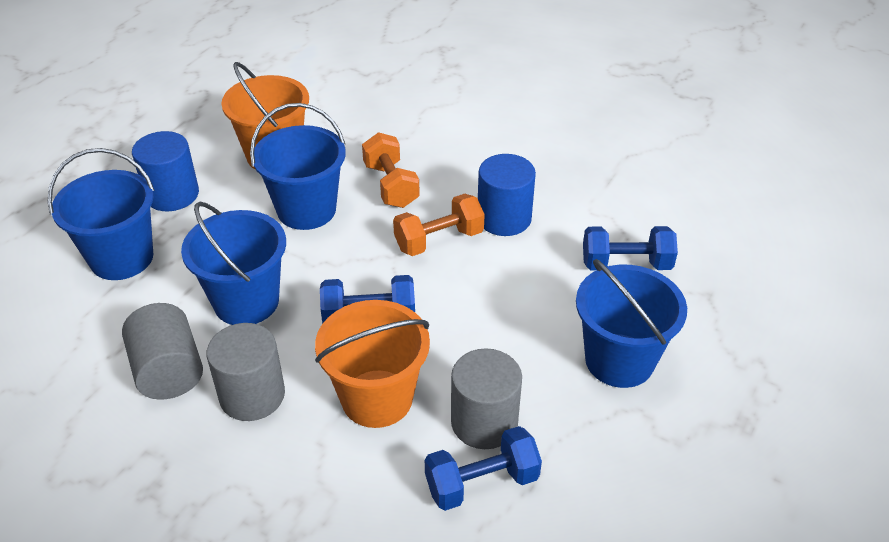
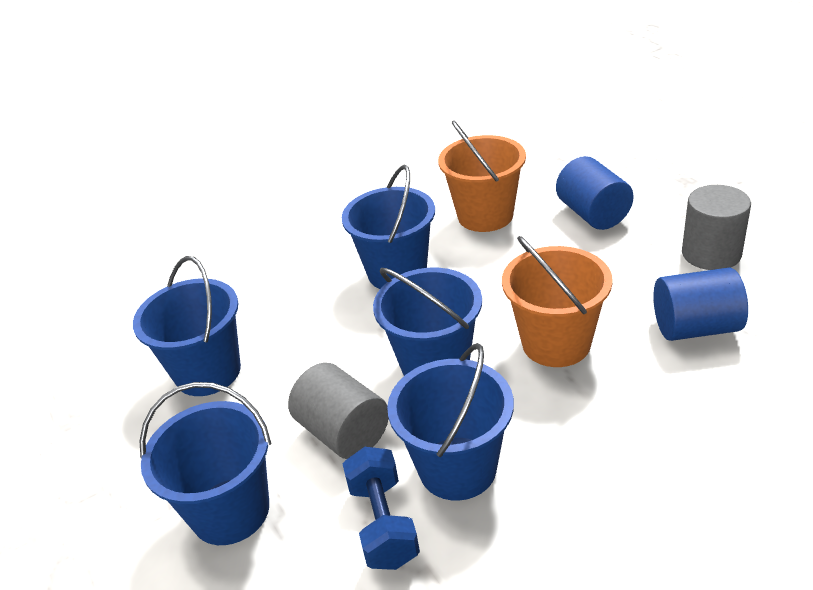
blue bucket: 4 -> 5
blue dumbbell: 3 -> 1
grey cylinder: 3 -> 2
orange dumbbell: 2 -> 0

